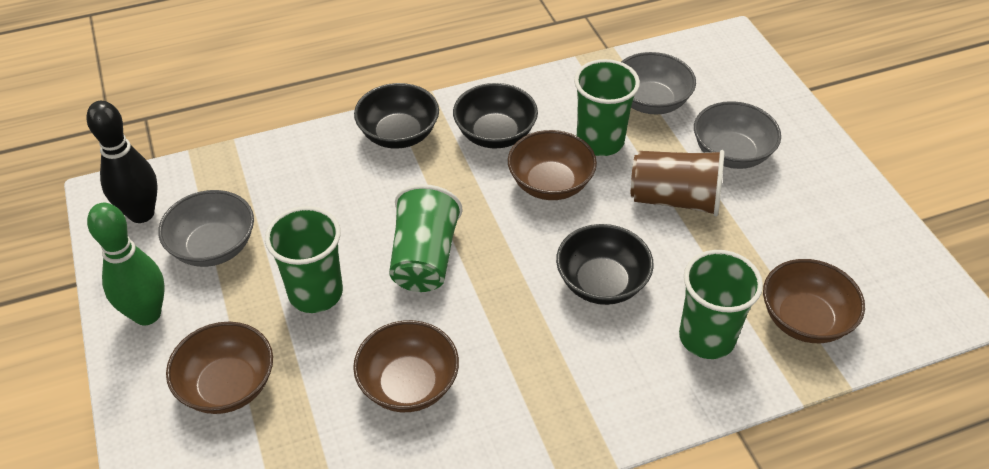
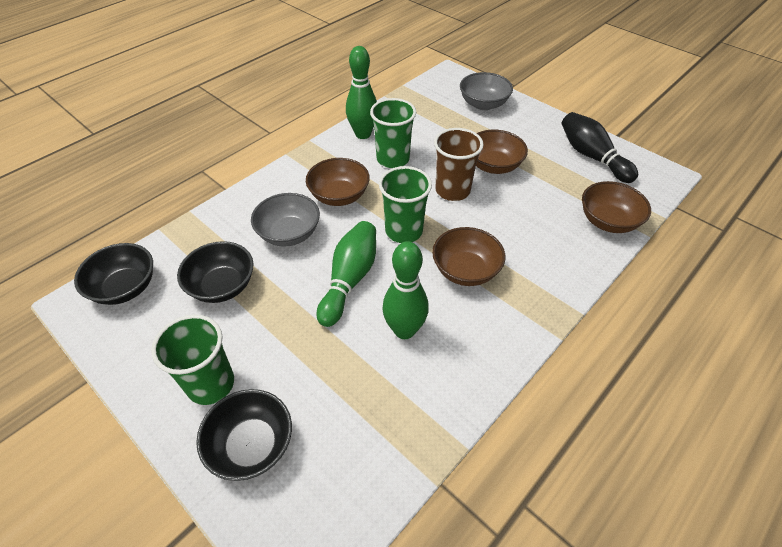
green bowling pin: 1 -> 3
green cup: 4 -> 3
grey bowl: 3 -> 2

